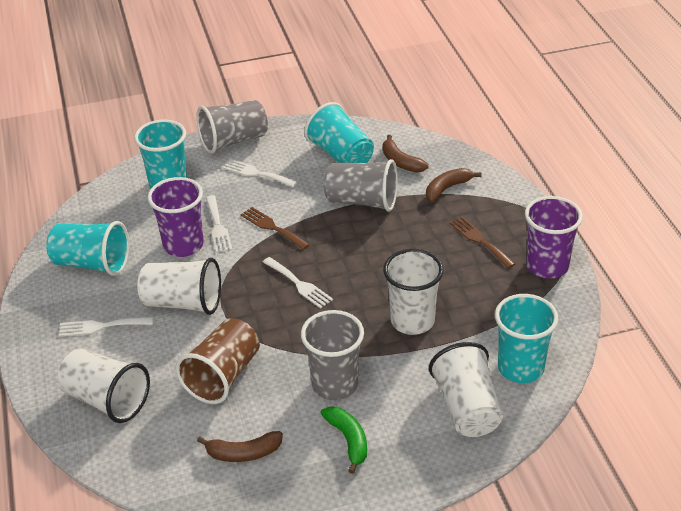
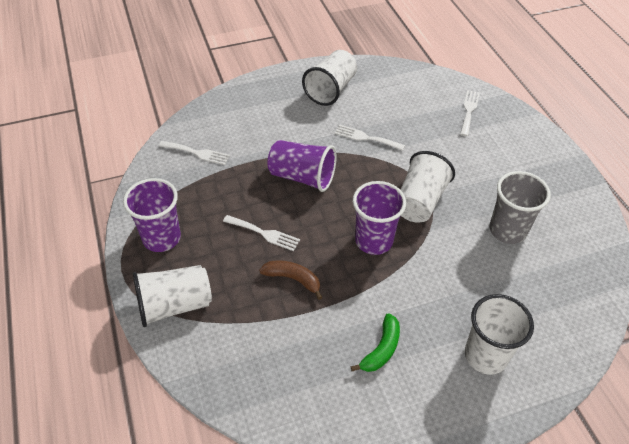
brown banana: 3 -> 1
brown cup: 1 -> 0
brown fork: 2 -> 0
grey cup: 3 -> 1
purple cup: 2 -> 3
turquoise cup: 4 -> 0

